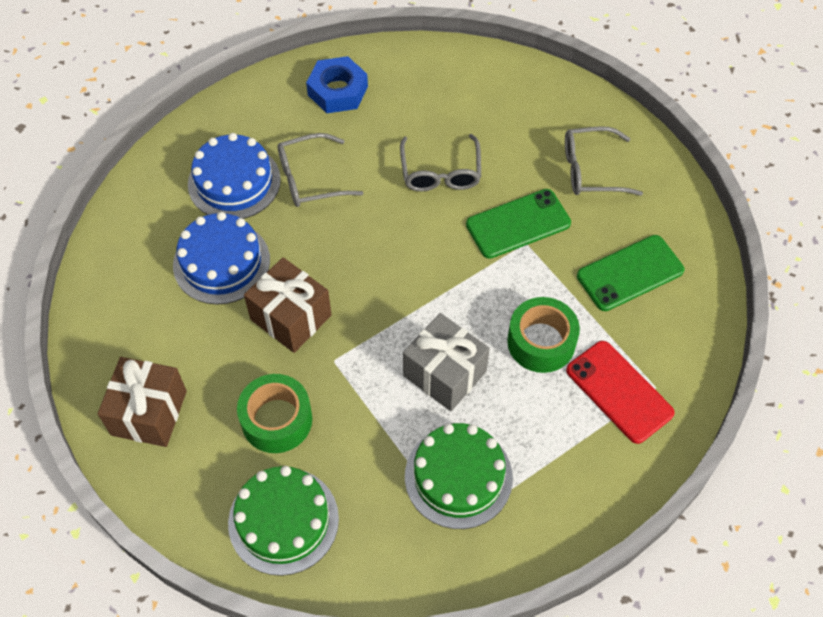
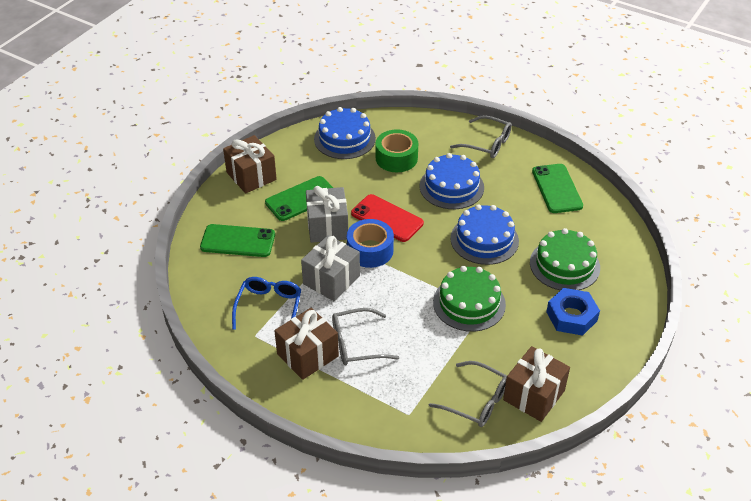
blue cake: 2 -> 3
blue glasses: 0 -> 1
blue tape: 0 -> 1
brown gift: 2 -> 3
green phone: 2 -> 3
green tape: 2 -> 1
grey gift: 1 -> 2

